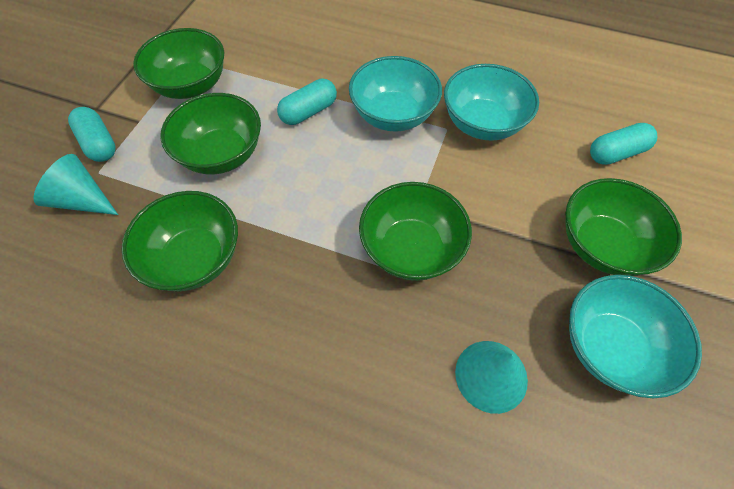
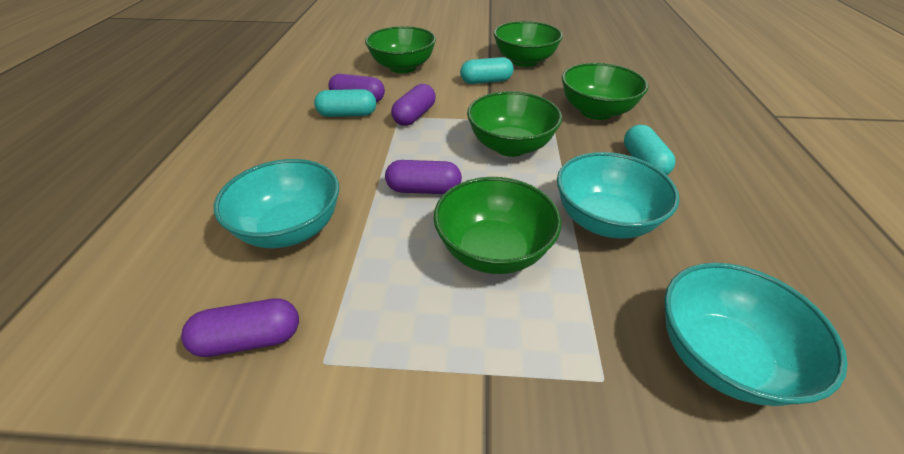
purple capsule: 0 -> 4
turquoise cone: 2 -> 0

